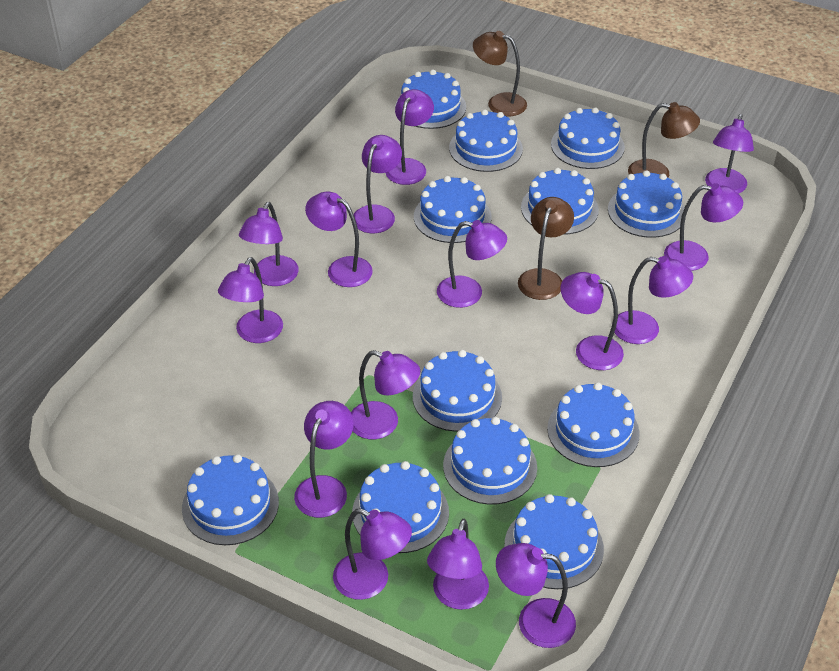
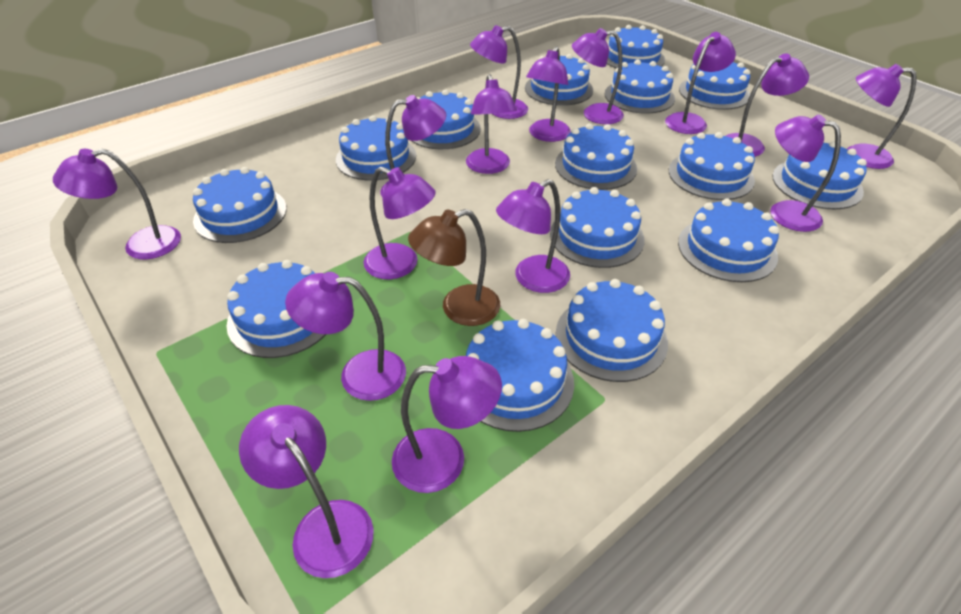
blue cake: 12 -> 15
brown lamp: 3 -> 1

